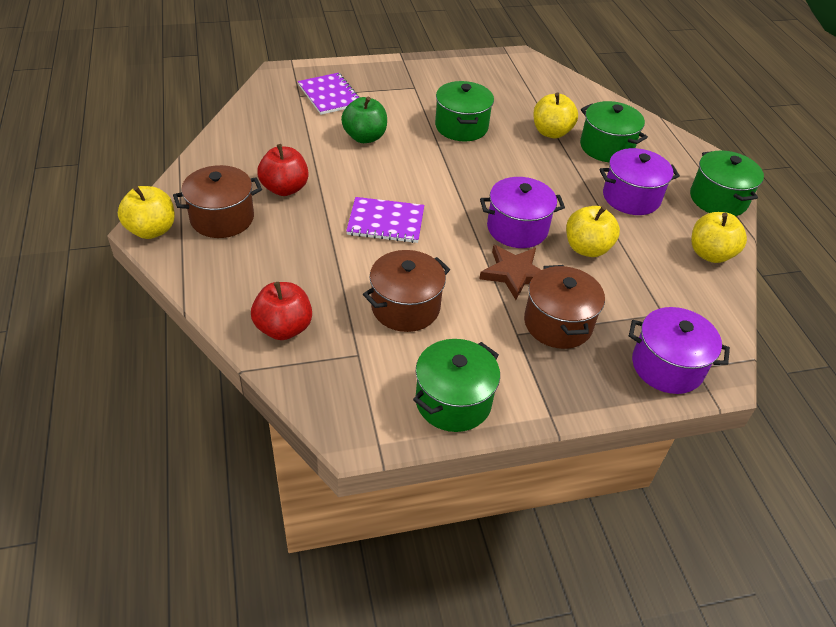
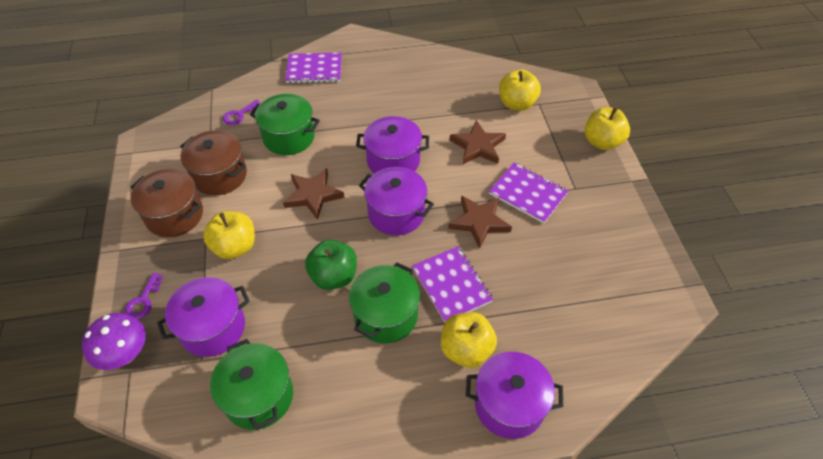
brown pot: 3 -> 2
brown star: 1 -> 3
green pot: 4 -> 3
purple key: 0 -> 2
purple mushroom: 0 -> 1
purple notebook: 2 -> 3
purple pot: 3 -> 4
red apple: 2 -> 0

